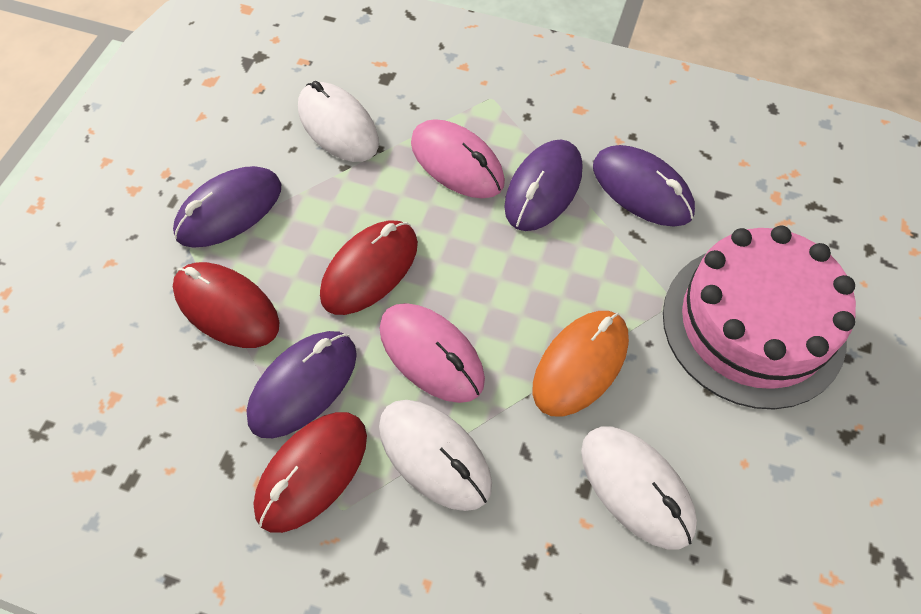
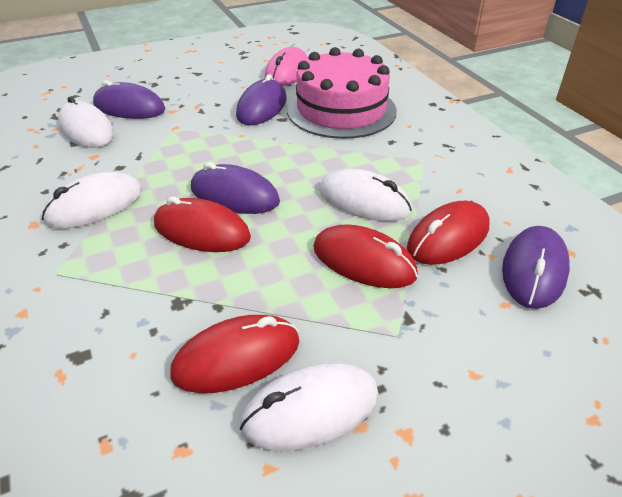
orange mouse: 1 -> 0
pink mouse: 2 -> 1
red mouse: 3 -> 4
white mouse: 3 -> 4

